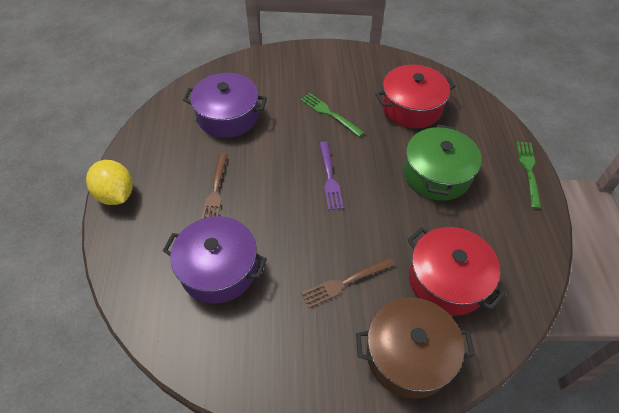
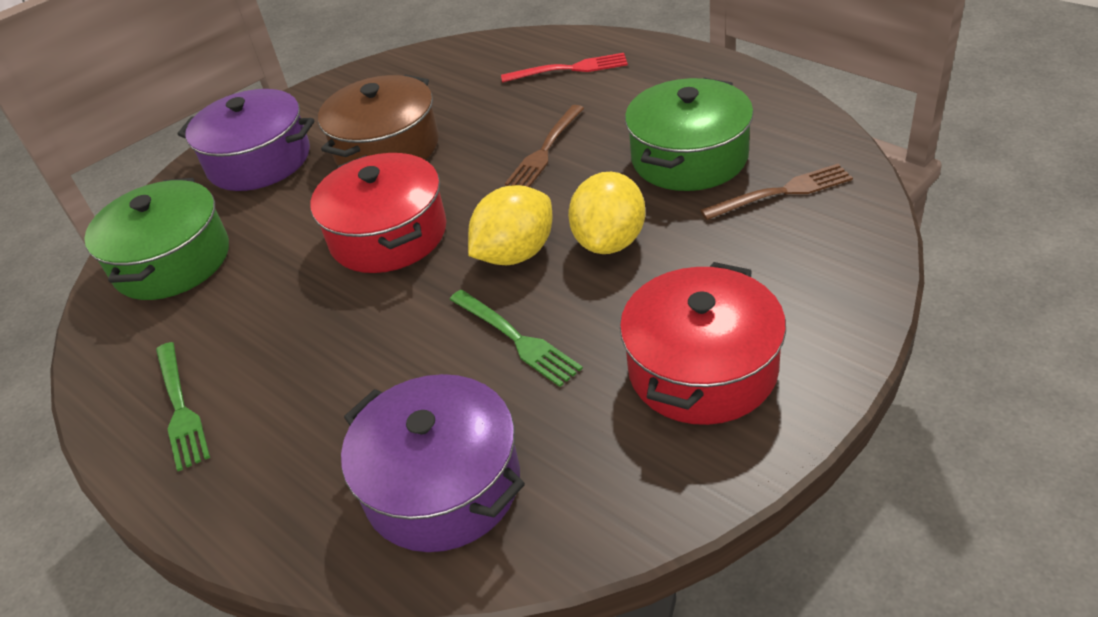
green pot: 1 -> 2
purple fork: 1 -> 0
red fork: 0 -> 1
yellow lemon: 1 -> 2

